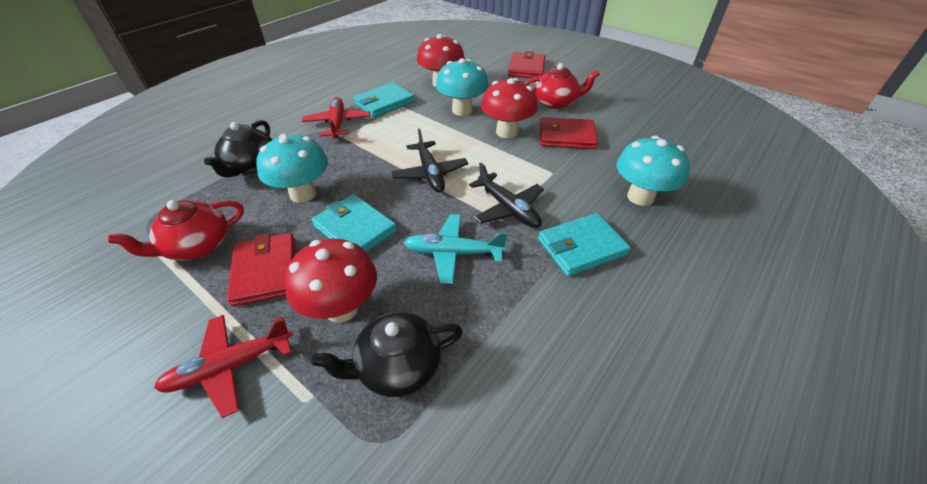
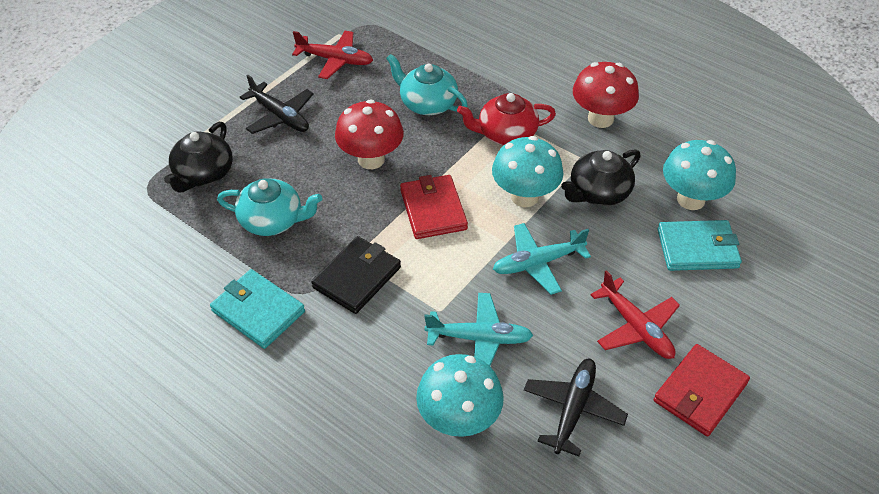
black wallet: 0 -> 1
red mushroom: 3 -> 2
red teapot: 2 -> 1
red wallet: 3 -> 2
turquoise plane: 1 -> 2
turquoise teapot: 0 -> 2
turquoise wallet: 3 -> 2

